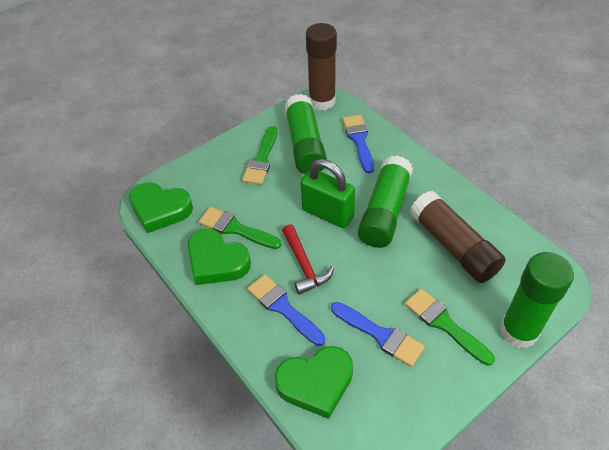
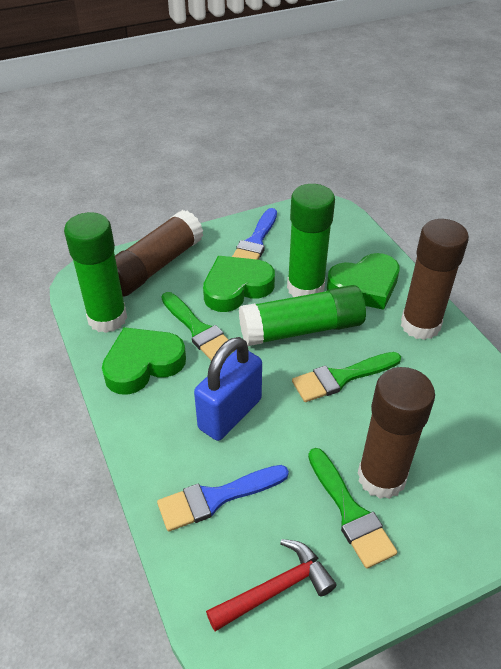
blue brush: 3 -> 2
blue padlock: 0 -> 1
brown glue stick: 2 -> 3
green padlock: 1 -> 0

